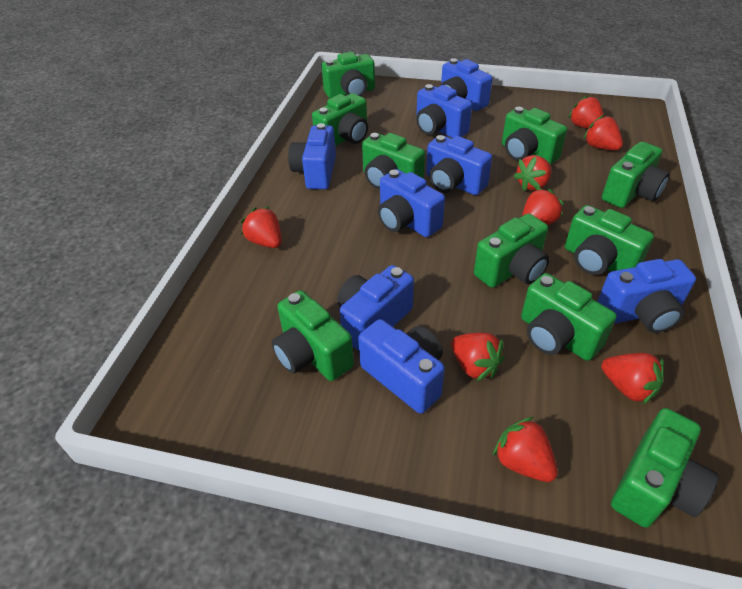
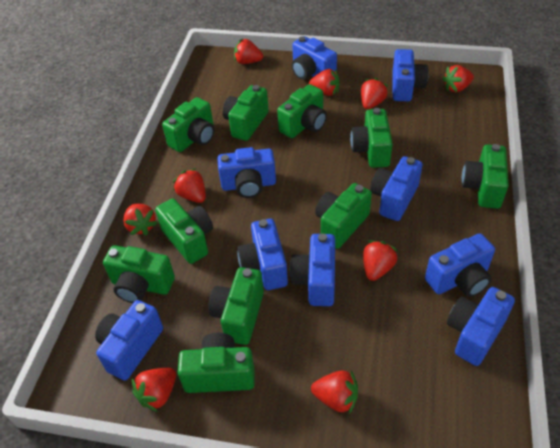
blue camera: 8 -> 9
red strawberry: 8 -> 9

